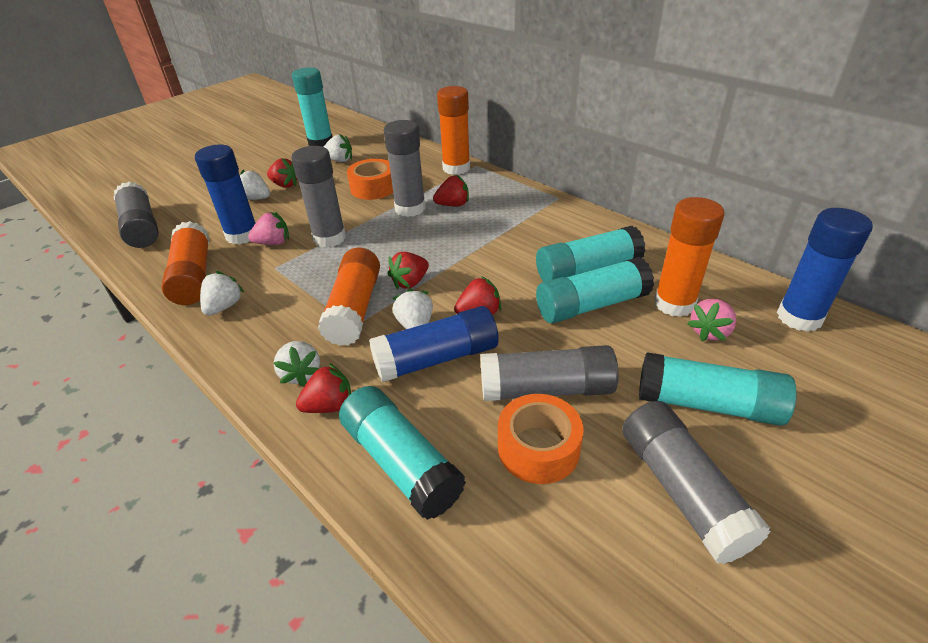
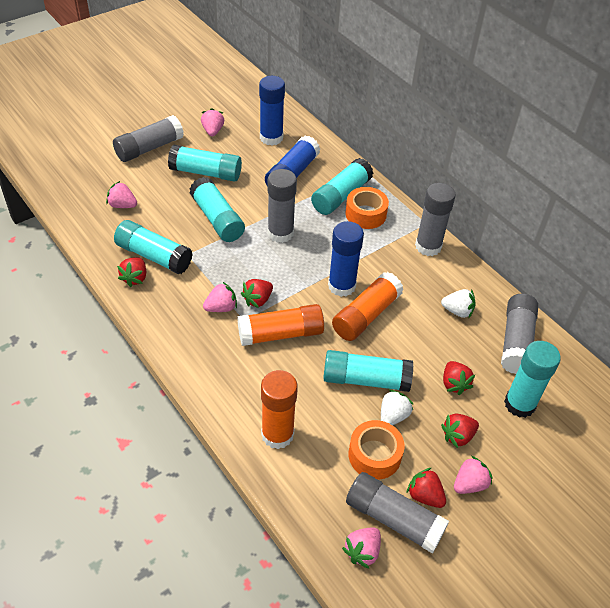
orange glue stick: 4 -> 3
pink strawberry: 2 -> 5
turquoise glue stick: 5 -> 6
white strawberry: 5 -> 2

